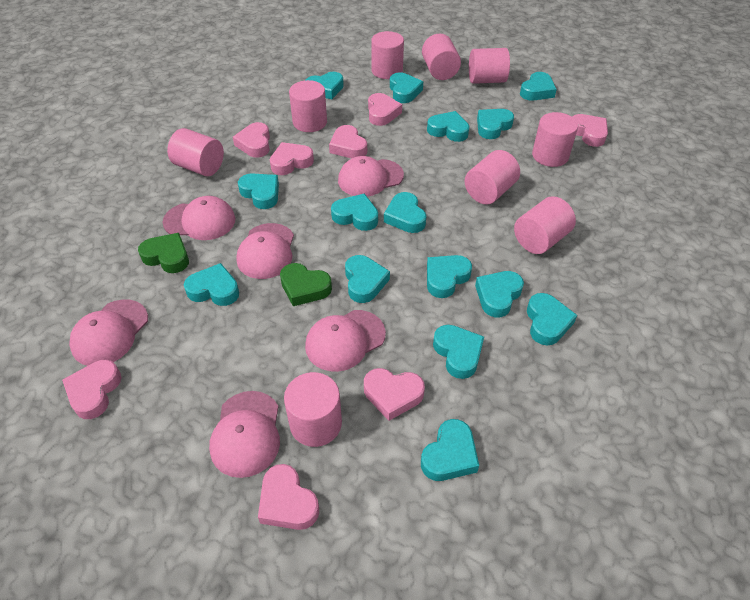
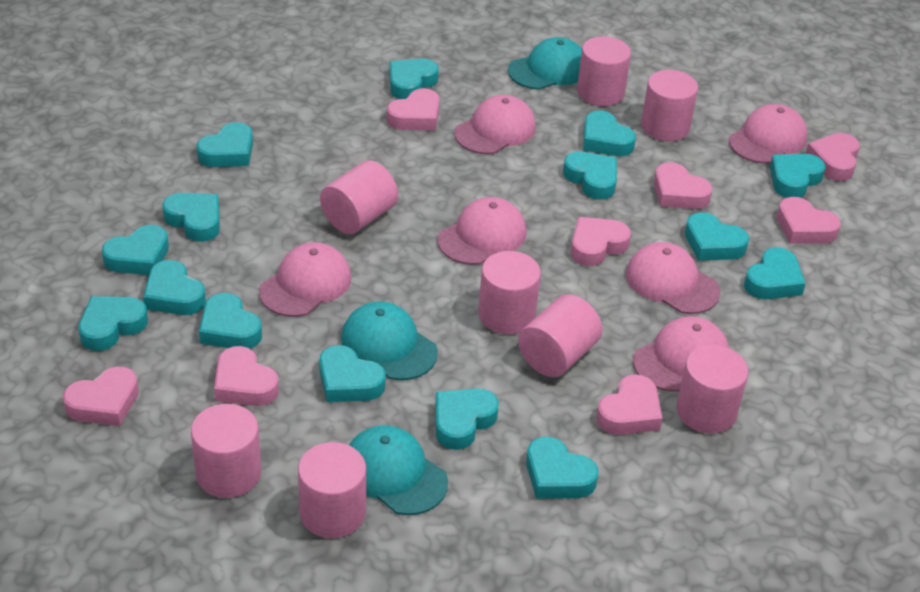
green heart: 2 -> 0
pink cylinder: 9 -> 8
turquoise cap: 0 -> 3

